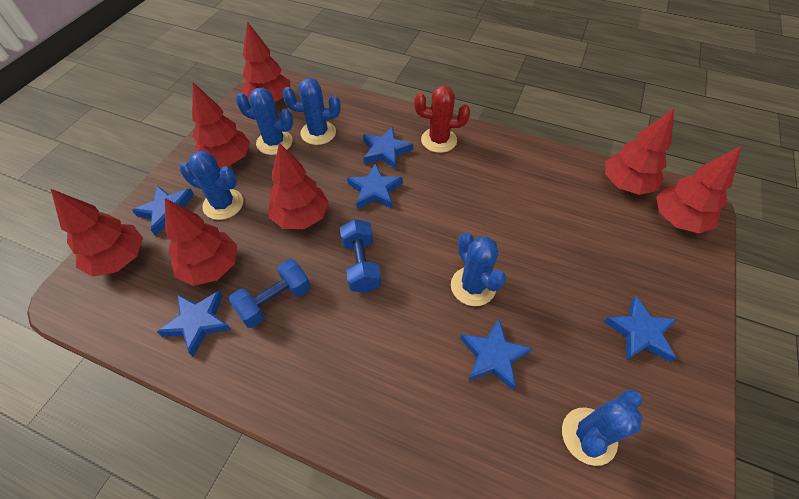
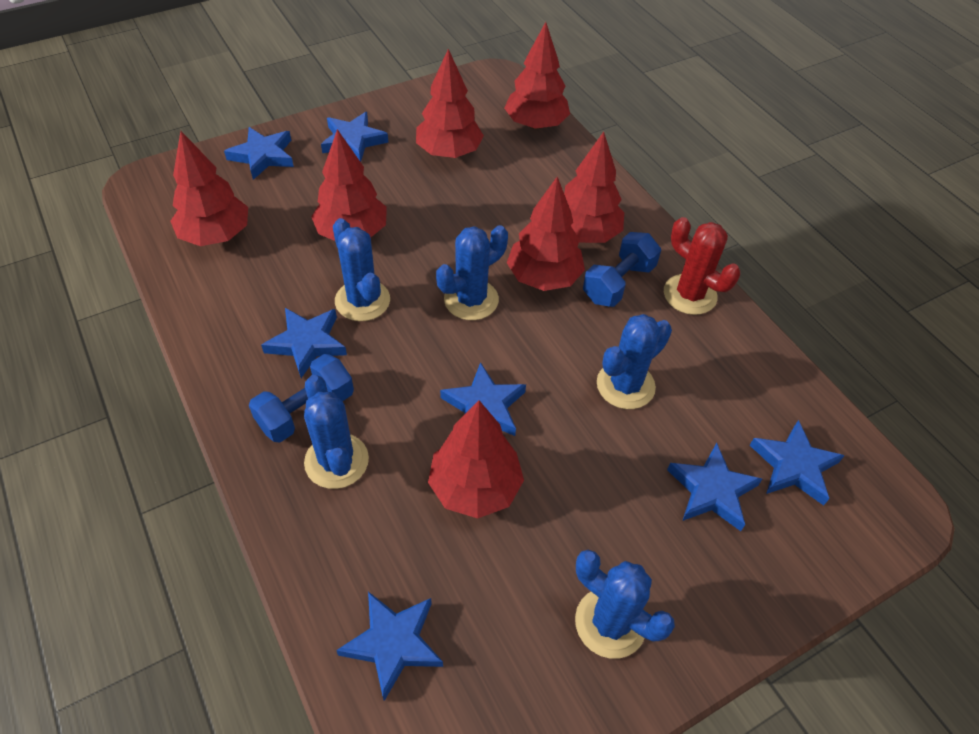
blue star: 6 -> 7

